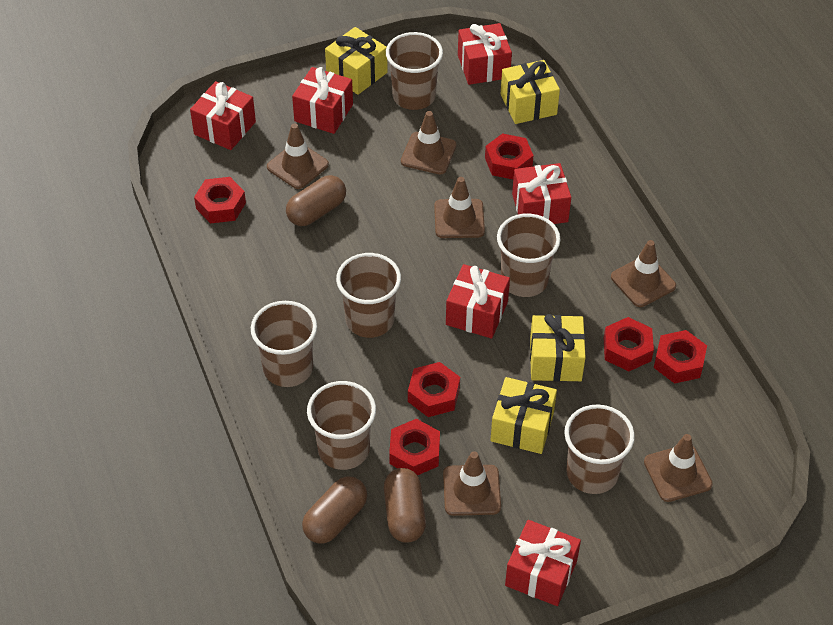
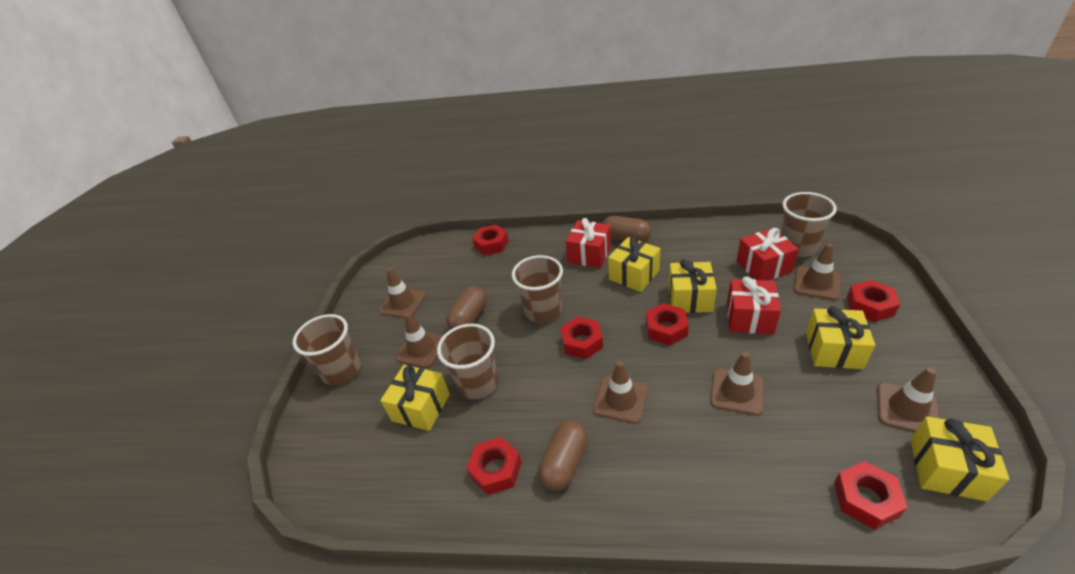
brown cup: 6 -> 4
red gift: 6 -> 3
yellow gift: 4 -> 5

